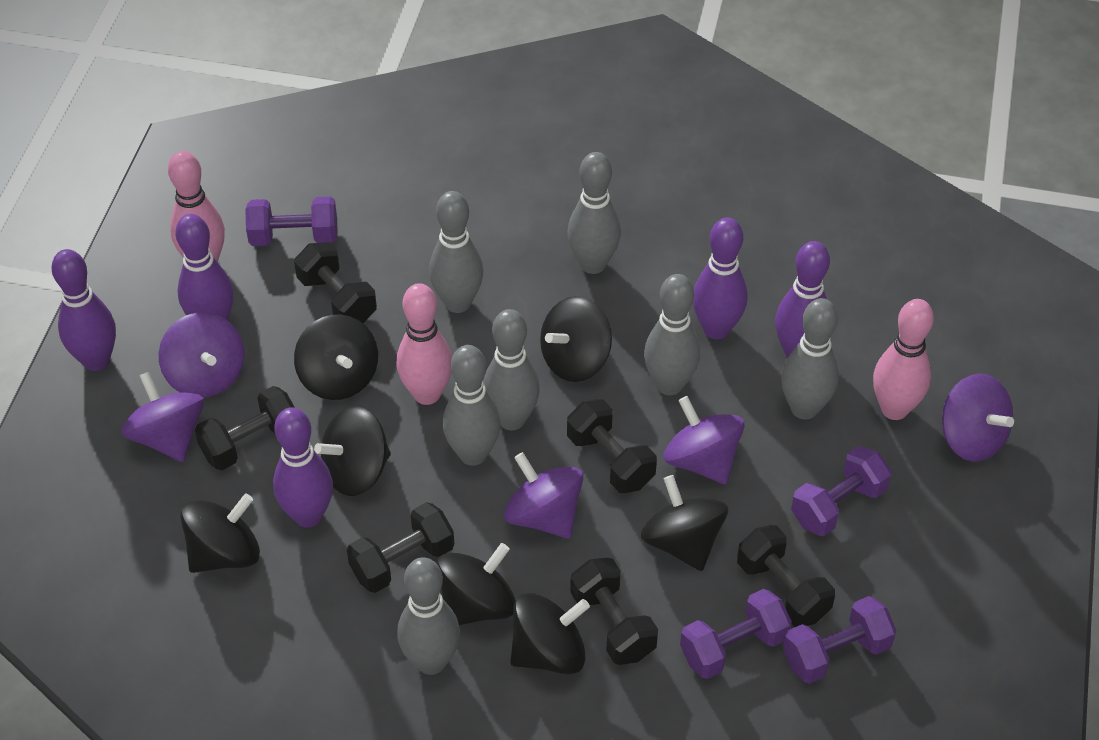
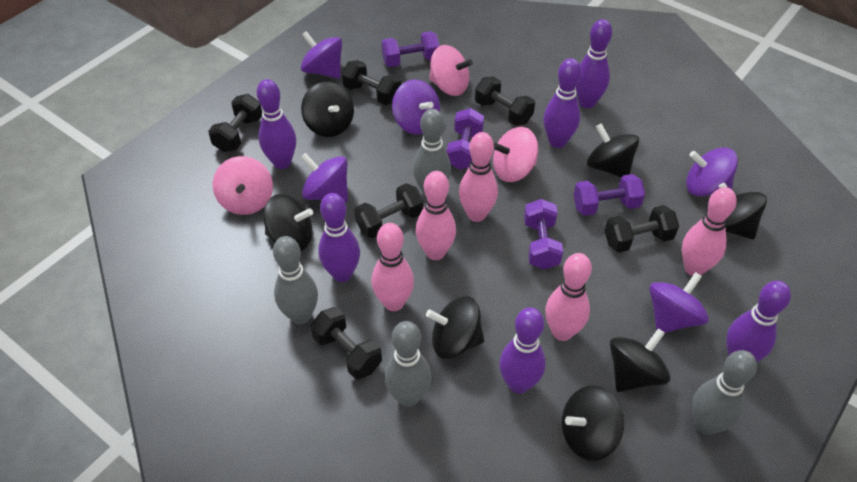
grey bowling pin: 7 -> 4
pink bowling pin: 3 -> 5
pink spinning top: 0 -> 3
purple bowling pin: 5 -> 6

